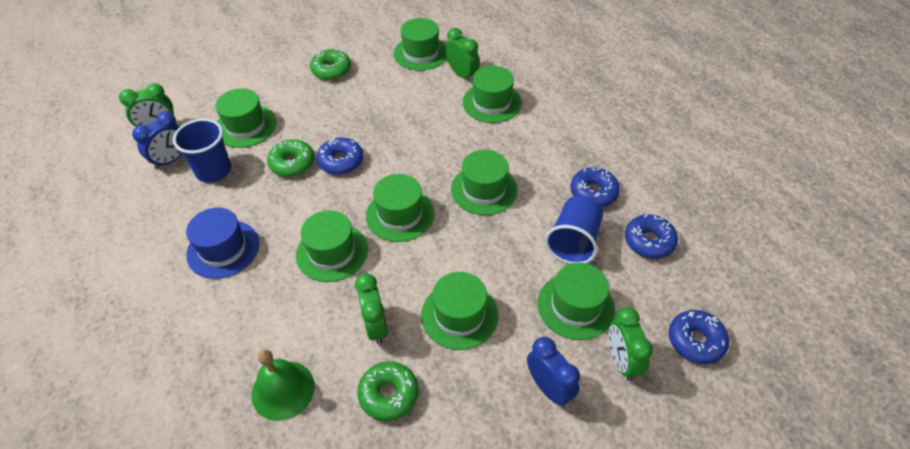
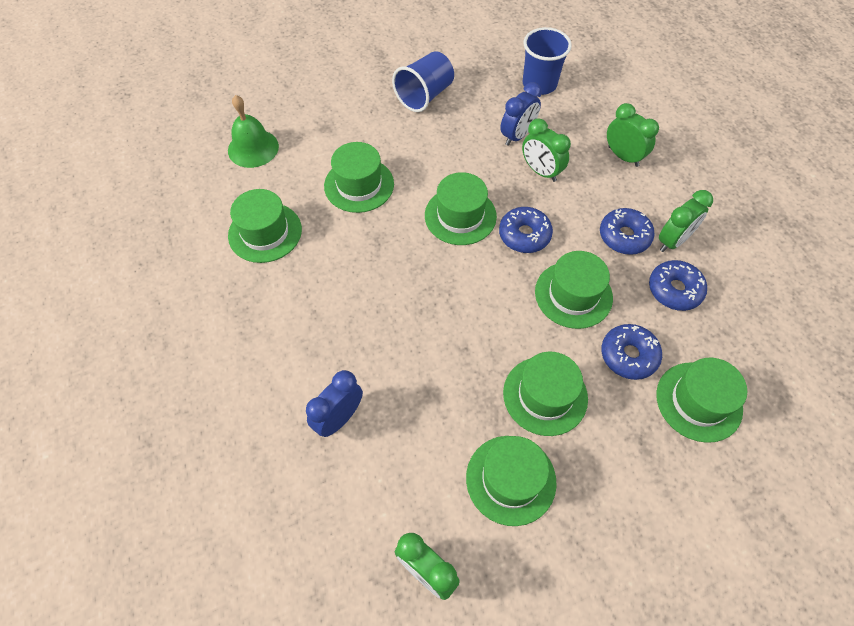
blue hat: 1 -> 0
green donut: 3 -> 0
green hat: 8 -> 7

